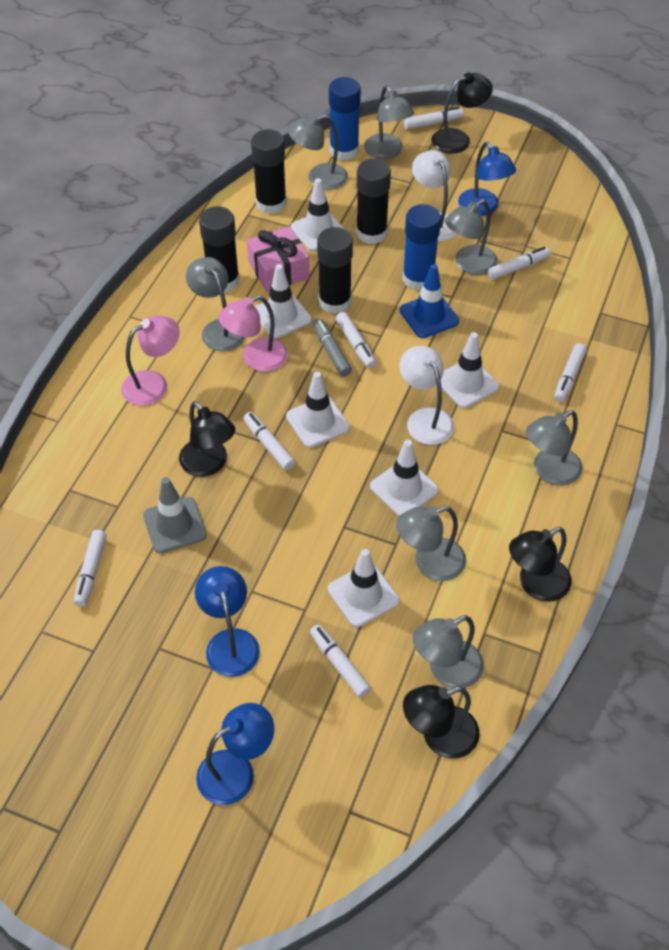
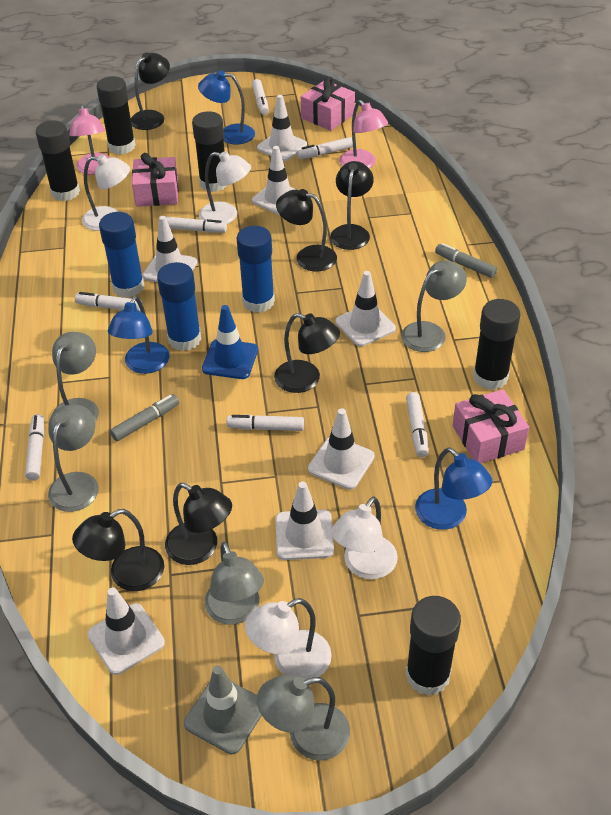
black glue stick: 4 -> 5
black lamp: 4 -> 6
blue glue stick: 2 -> 3
grey lamp: 7 -> 5
grey marker: 1 -> 2
pink gift: 1 -> 3
white lamp: 2 -> 4
white traffic cone: 6 -> 7

